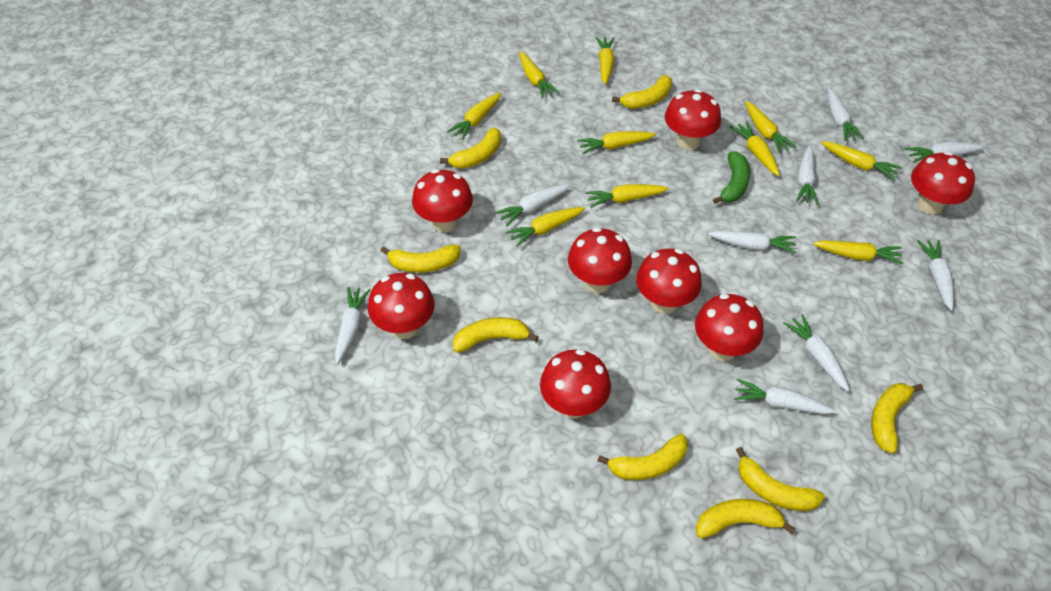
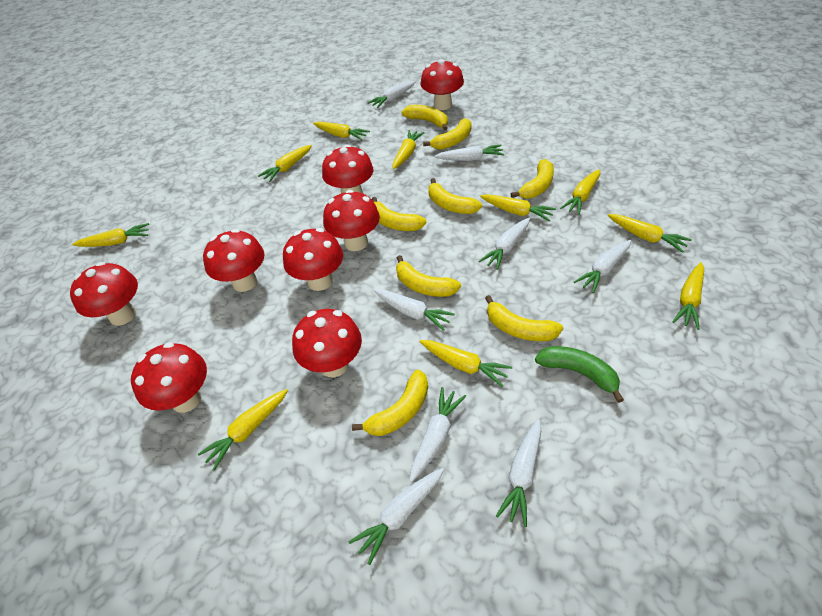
white carrot: 9 -> 8

